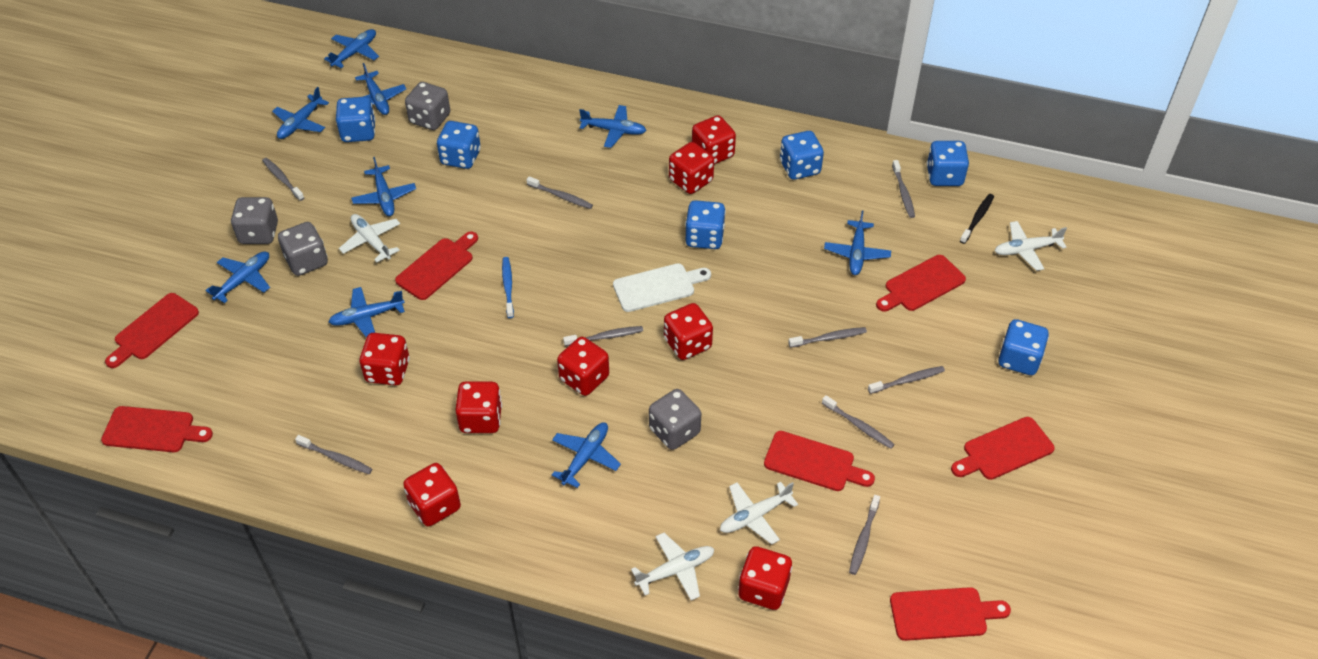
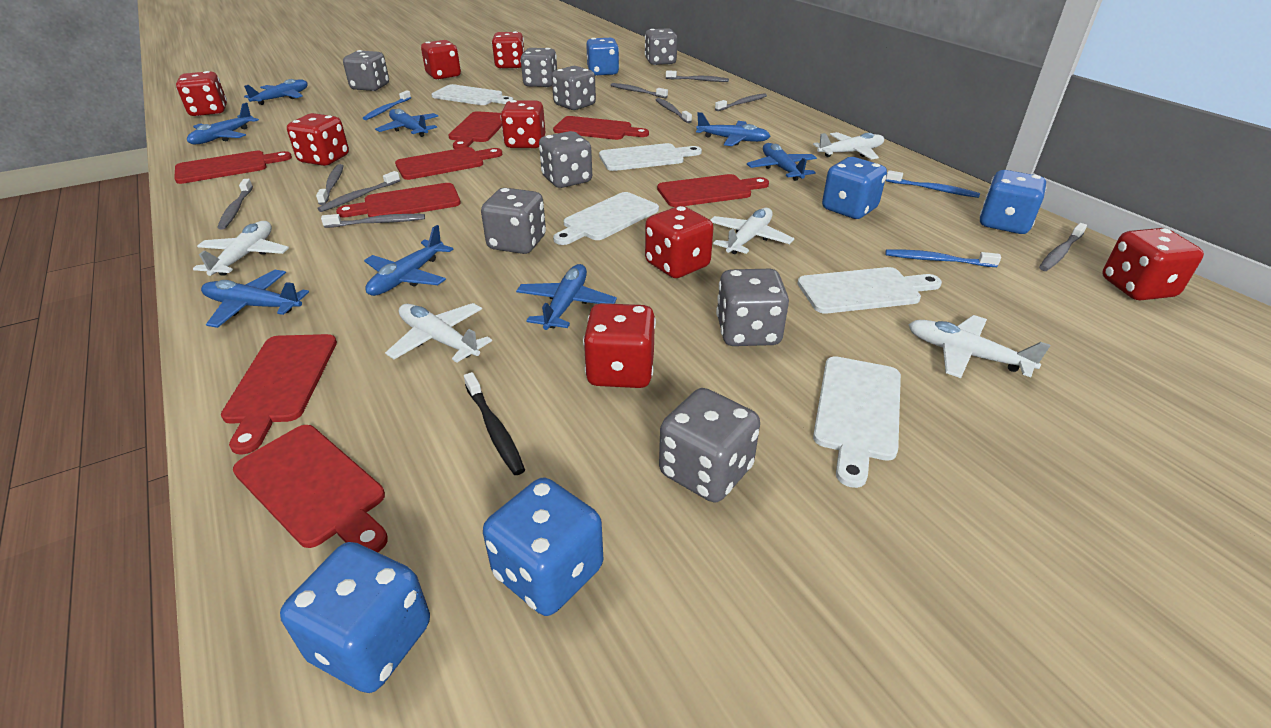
blue dice: 6 -> 5
blue plane: 9 -> 8
blue toothbrush: 1 -> 3
grey dice: 4 -> 8
red cutting board: 7 -> 8
white cutting board: 1 -> 5
white plane: 4 -> 5

